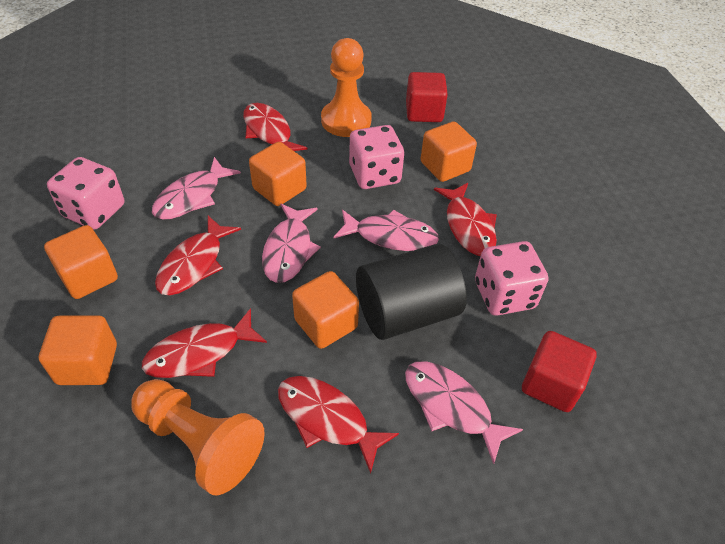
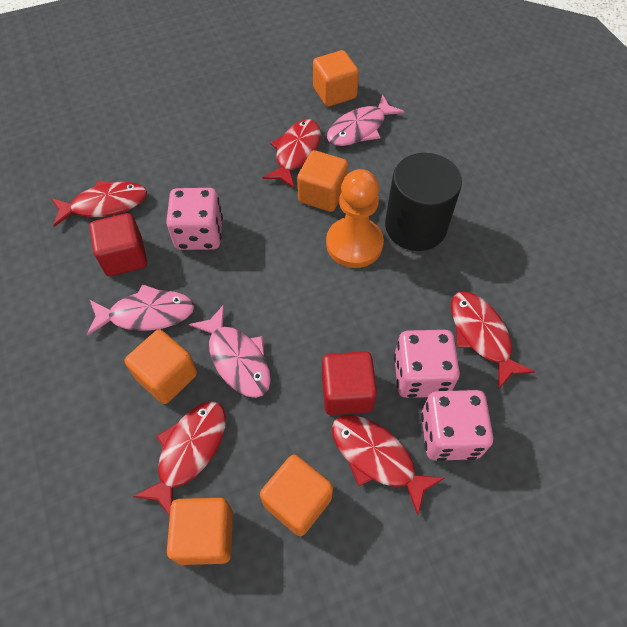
orange pawn: 2 -> 1
pink fish: 4 -> 3

